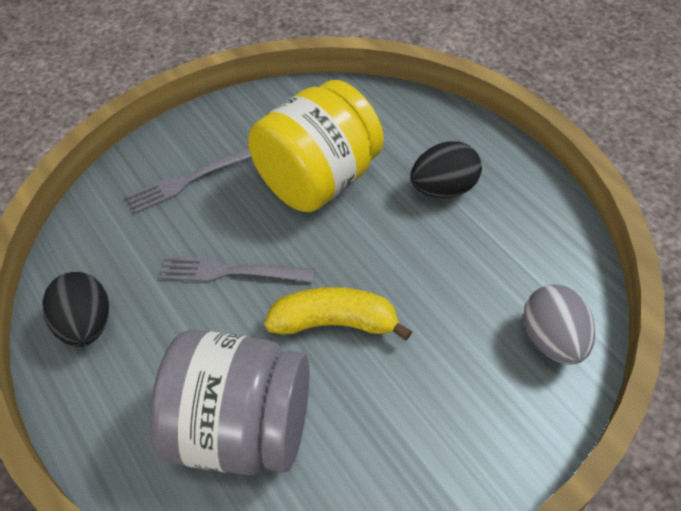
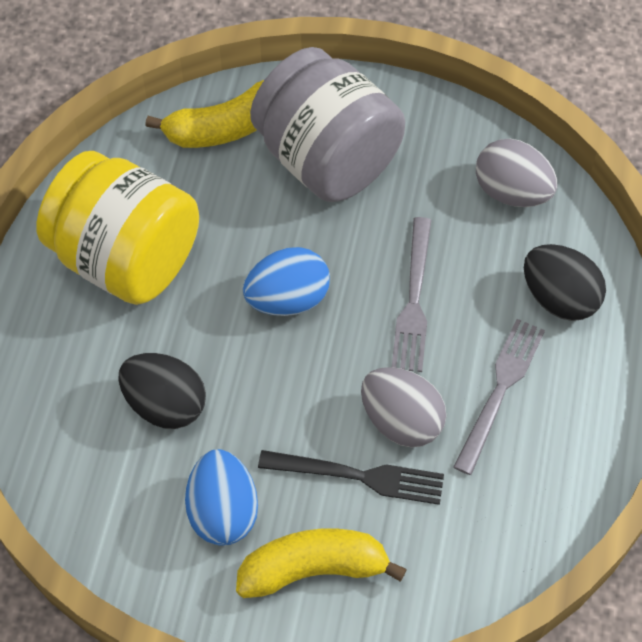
black fork: 0 -> 1
blue egg: 0 -> 2
grey egg: 1 -> 2
yellow banana: 1 -> 2

